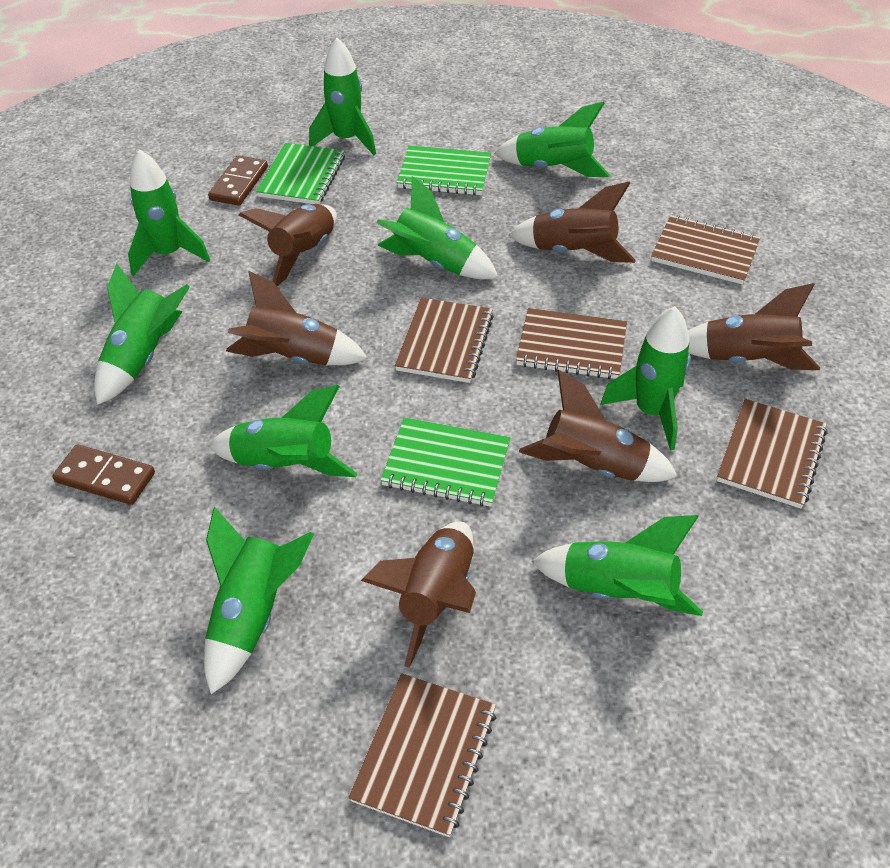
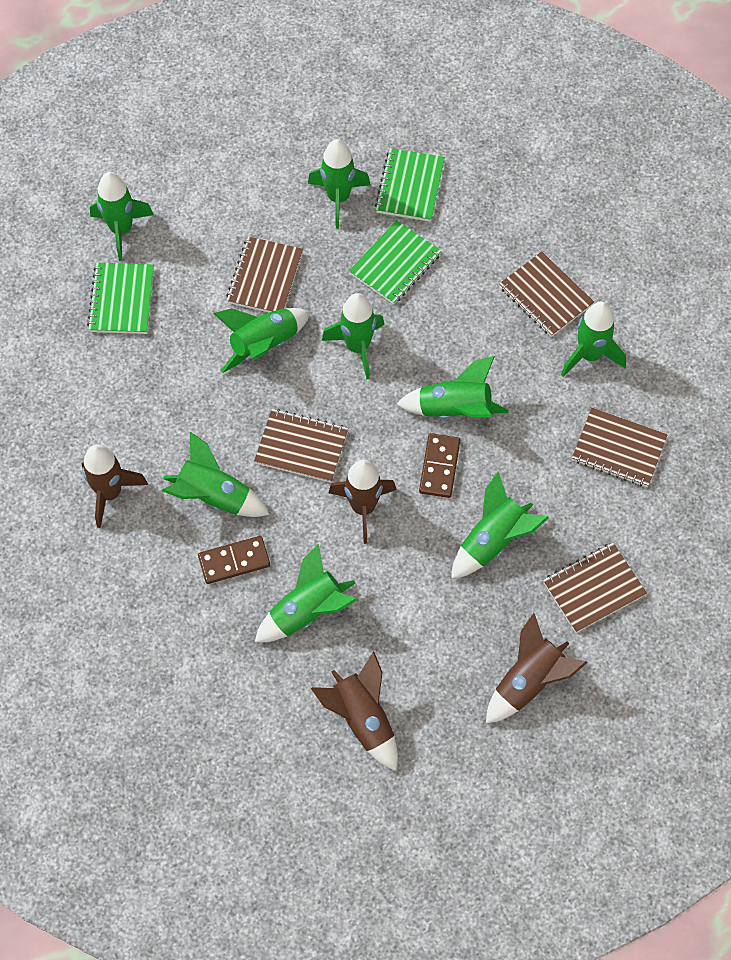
brown rocket: 6 -> 4

